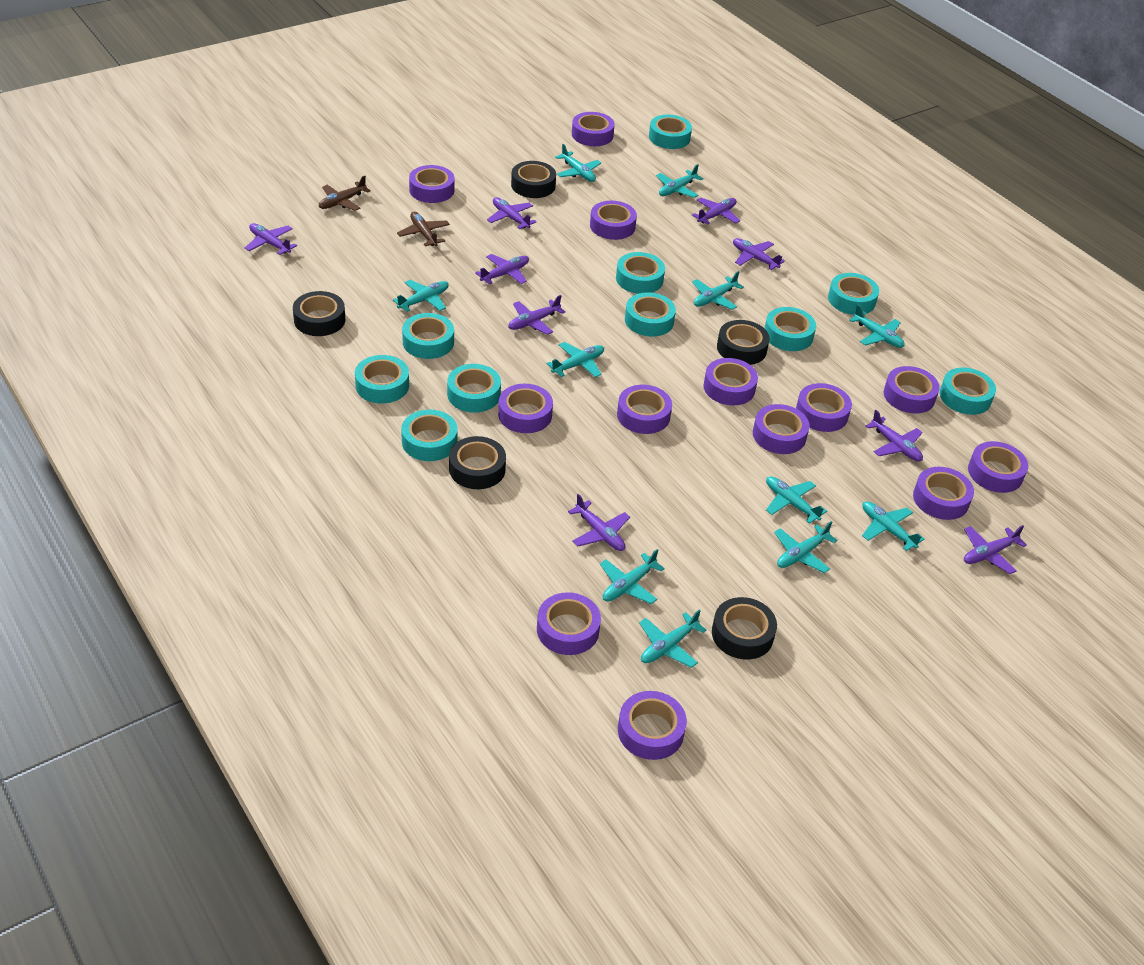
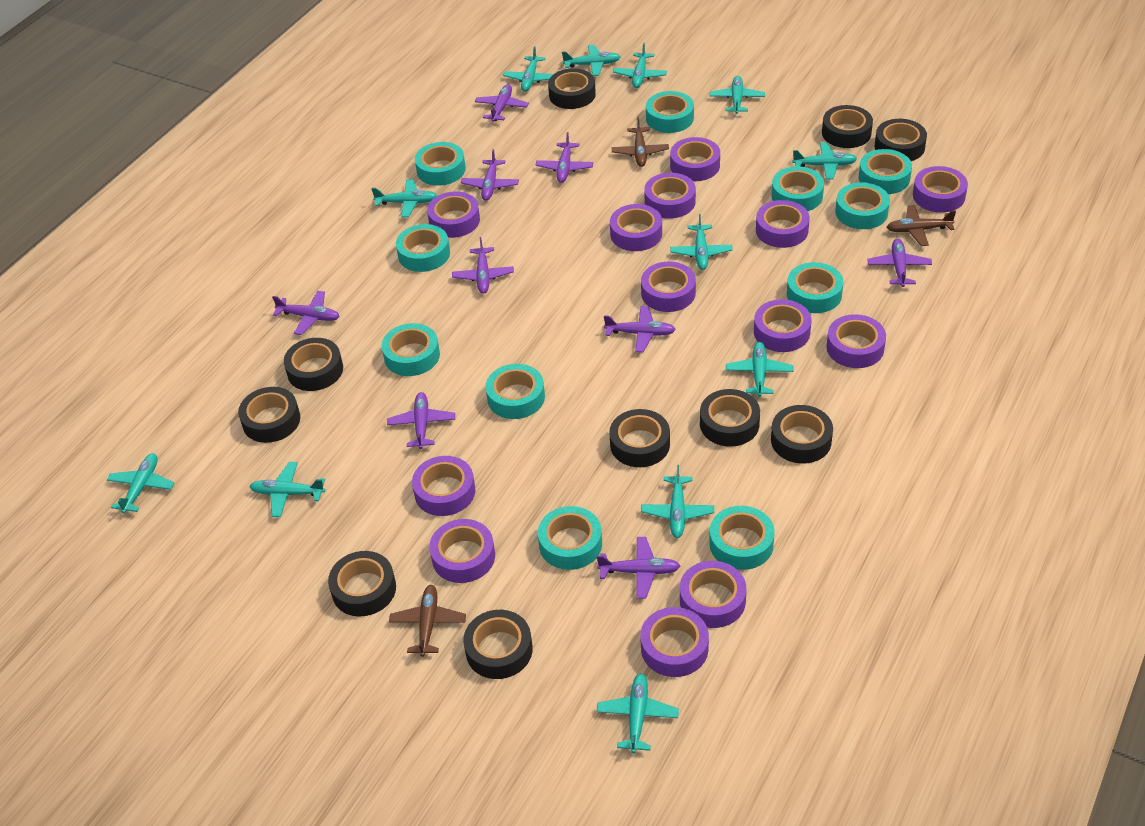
black tape: 5 -> 10
brown plane: 2 -> 3
turquoise plane: 11 -> 12
turquoise tape: 10 -> 11

